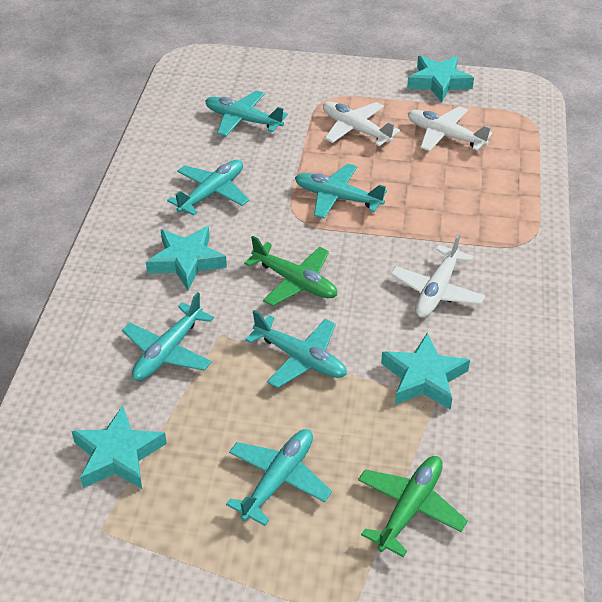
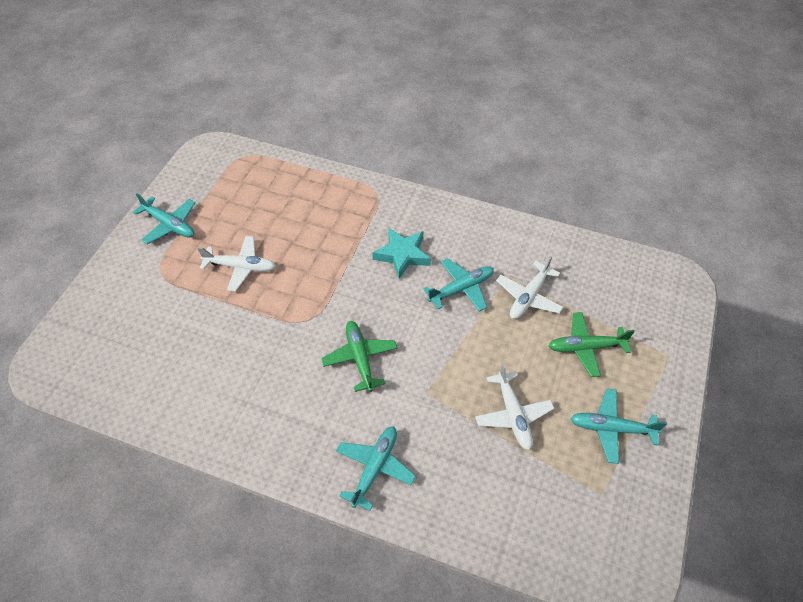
turquoise plane: 6 -> 4
turquoise star: 4 -> 1

